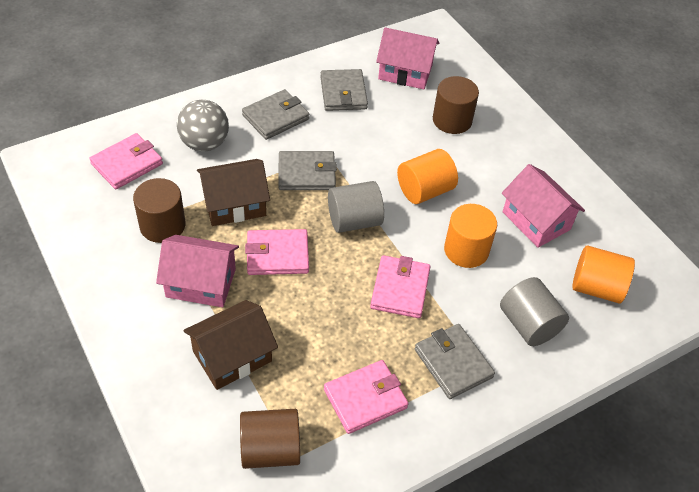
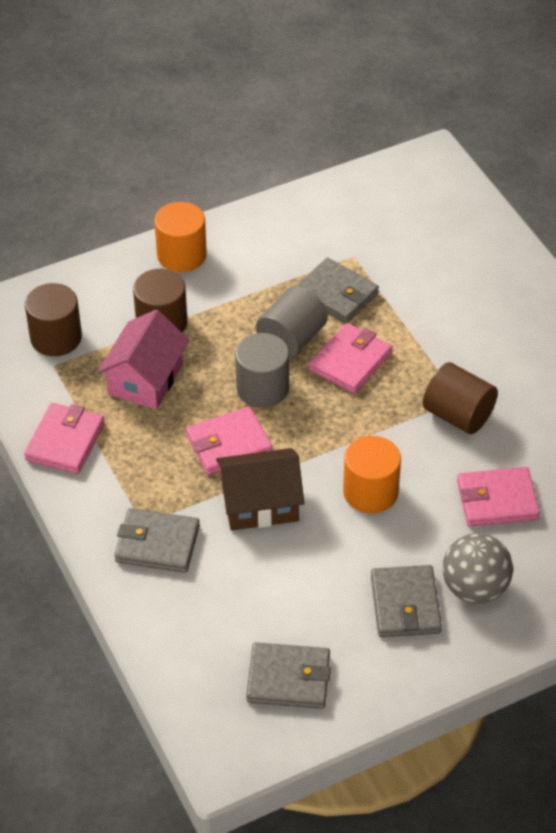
brown house: 2 -> 1
orange cylinder: 3 -> 2
pink house: 3 -> 1

